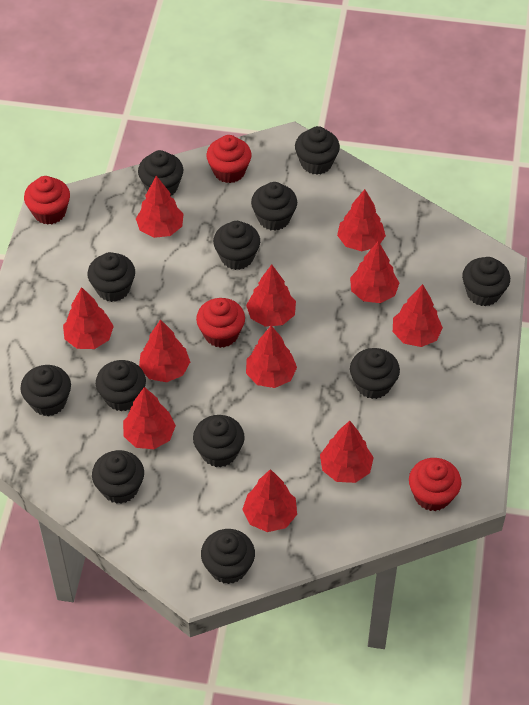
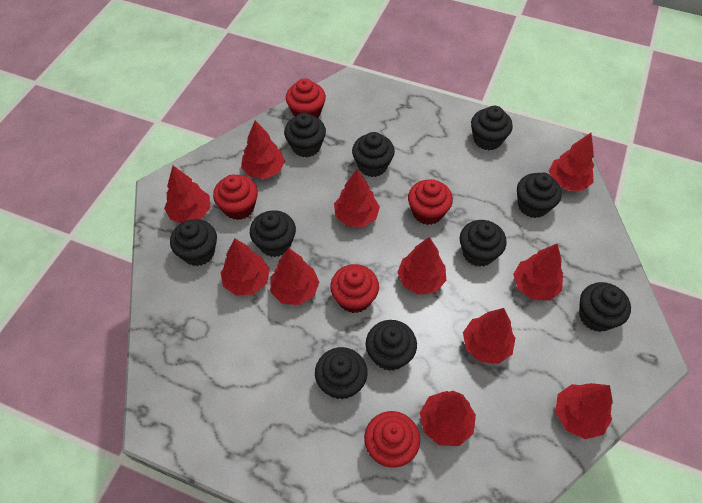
black cupcake: 12 -> 10
red cupcake: 4 -> 5

